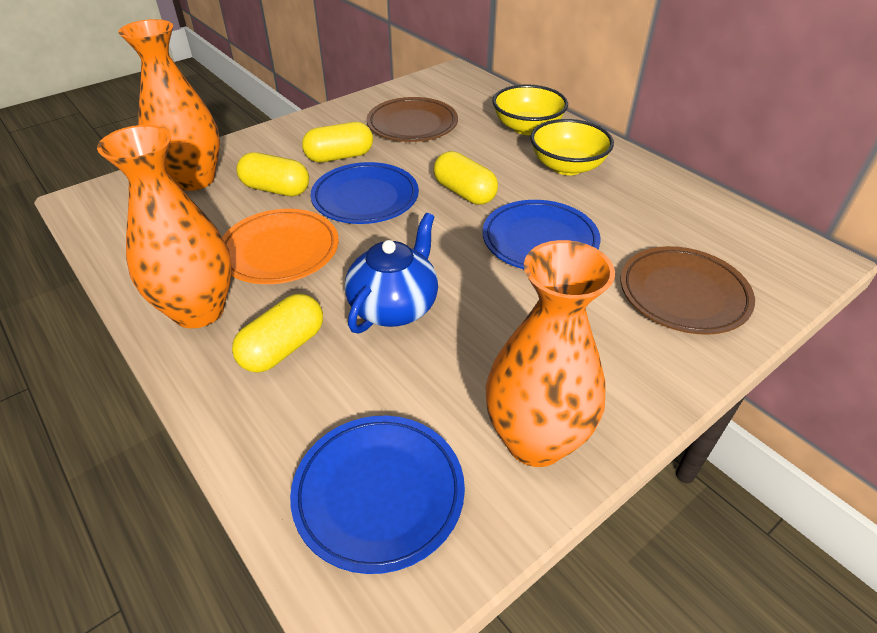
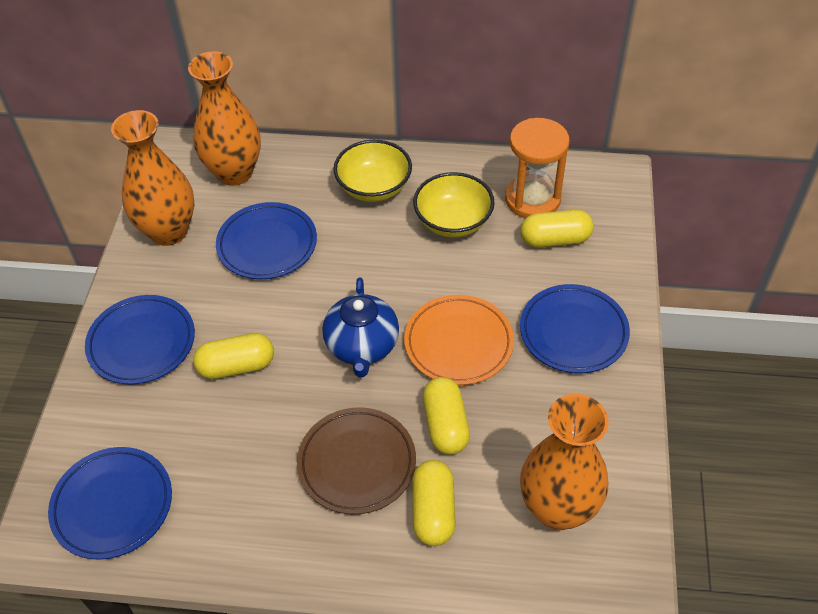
blue plate: 3 -> 4
brown plate: 2 -> 1
orange hourglass: 0 -> 1

